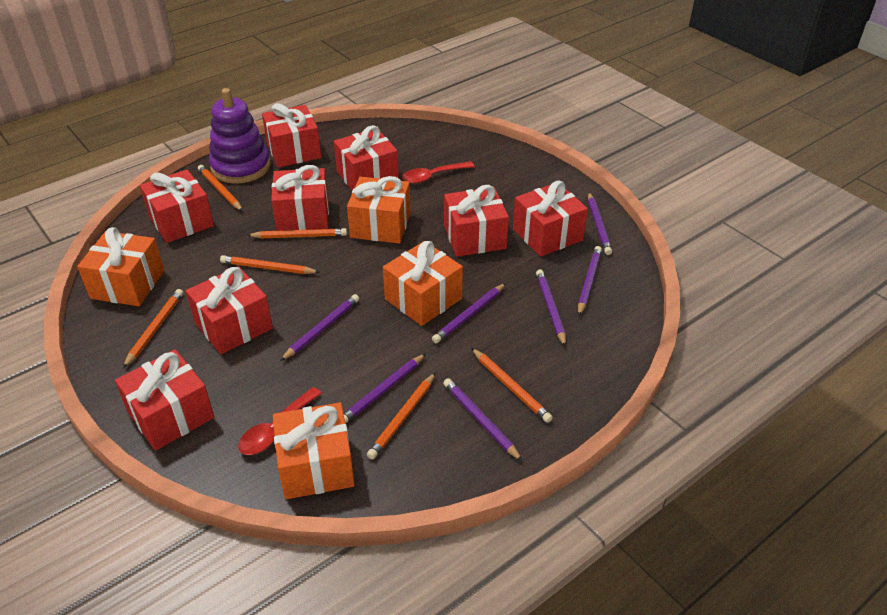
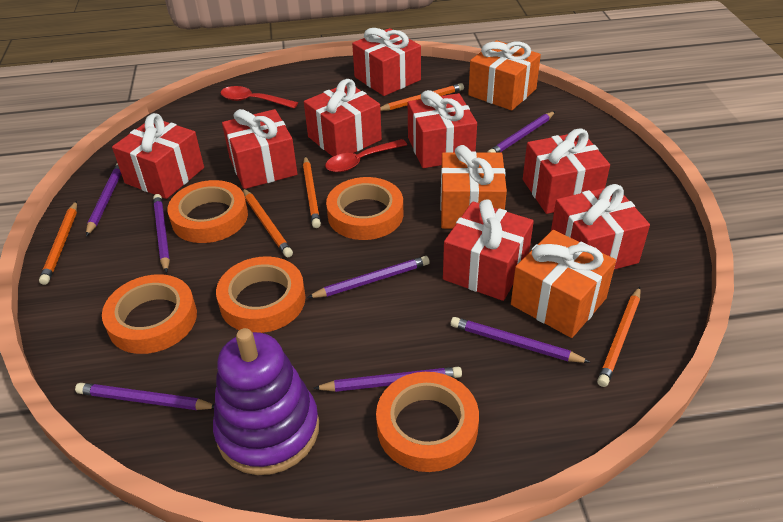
orange gift: 4 -> 3
orange pencil: 6 -> 5
orange tape: 0 -> 5

